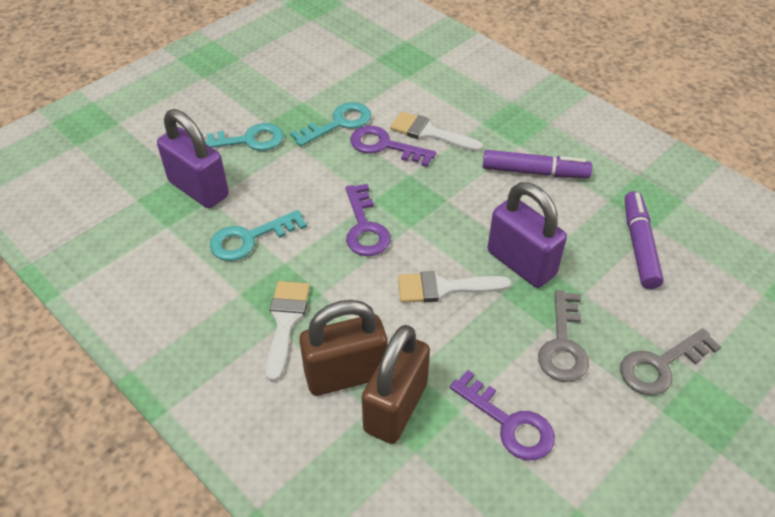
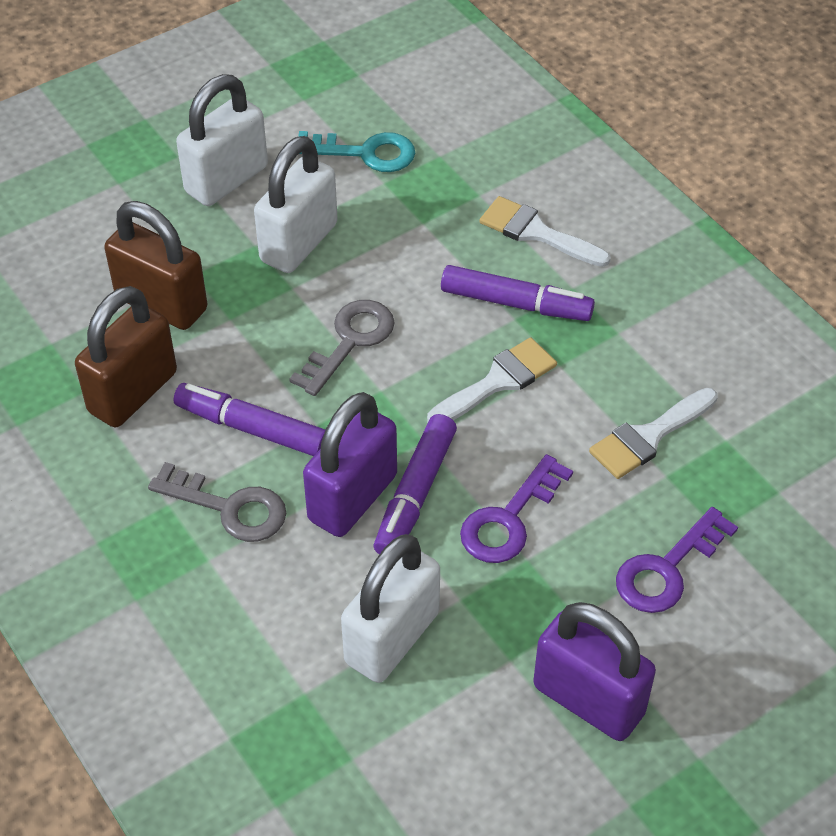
purple key: 3 -> 2
purple marker: 2 -> 3
turquoise key: 3 -> 1
white padlock: 0 -> 3

